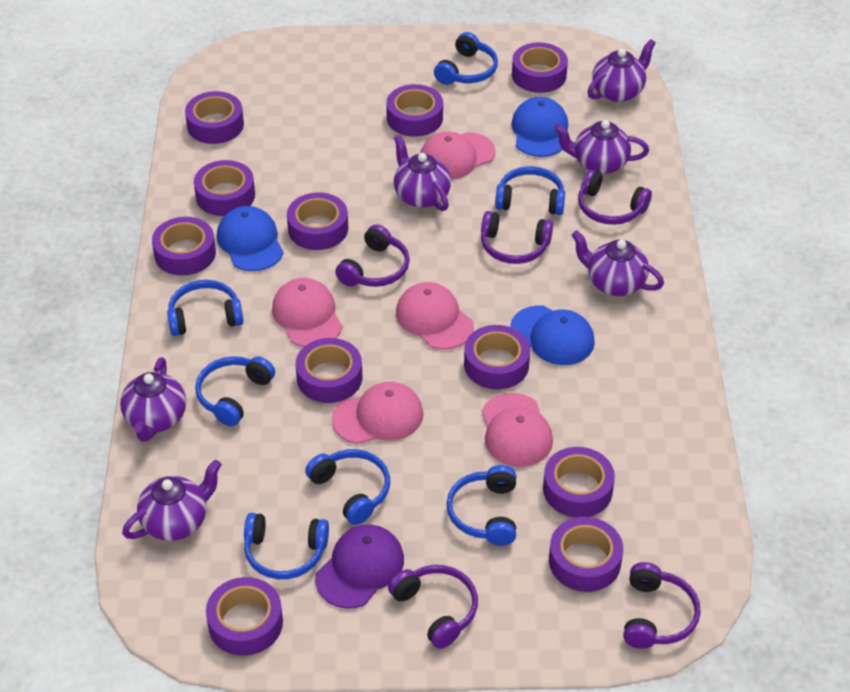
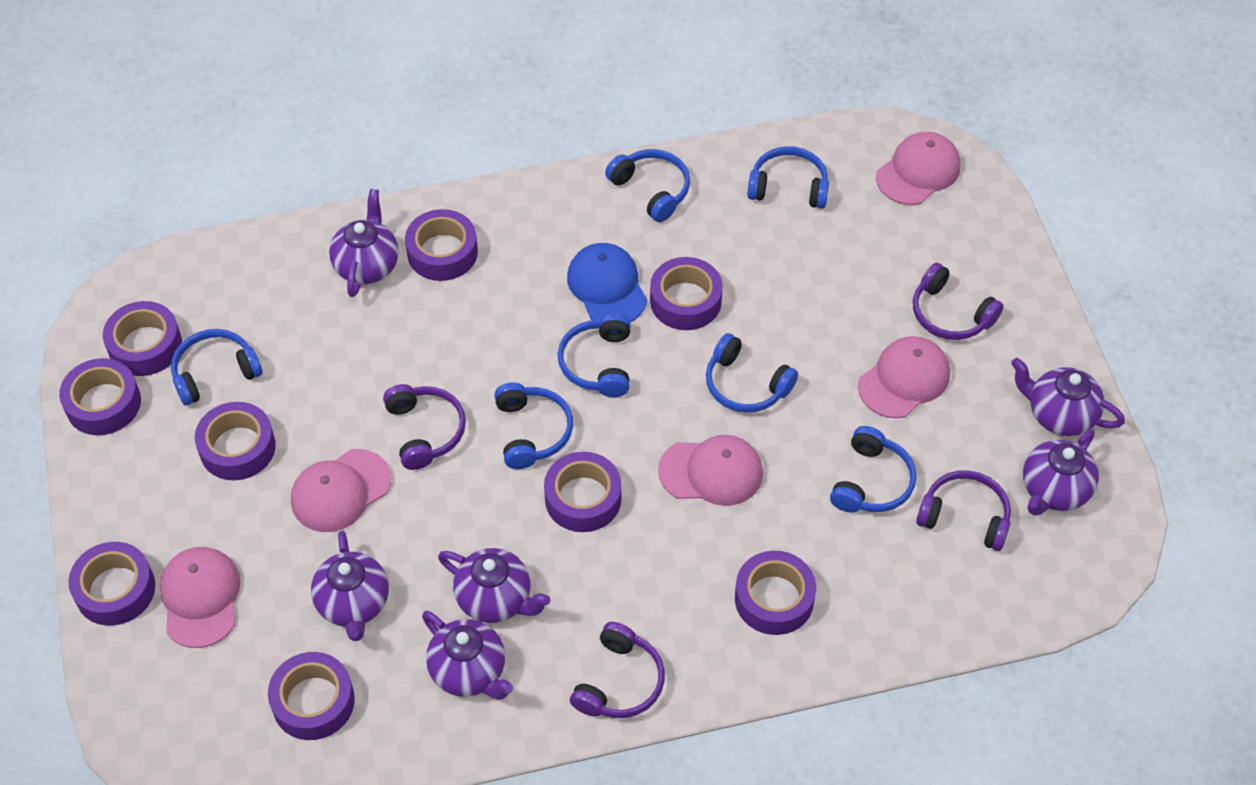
blue cap: 3 -> 1
purple cap: 1 -> 0
purple headphones: 5 -> 4
purple tape: 11 -> 9

